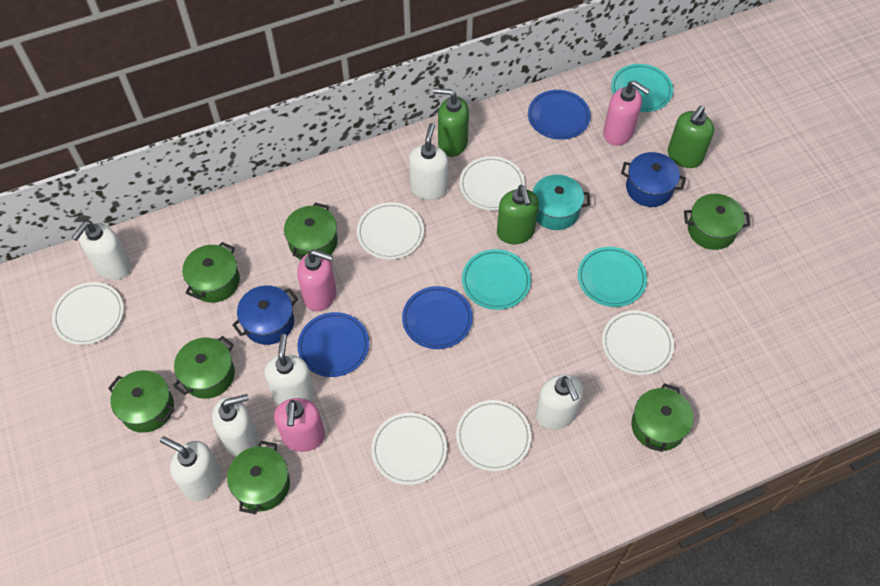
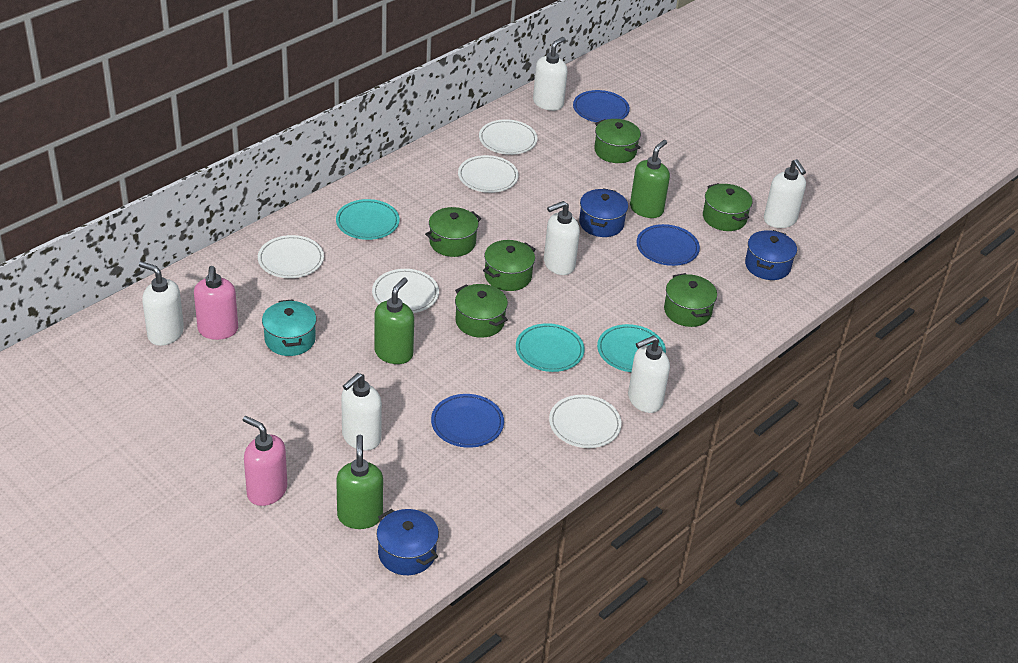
blue pot: 2 -> 3
green pot: 7 -> 6
pink soap dispenser: 3 -> 2
white plate: 6 -> 5

